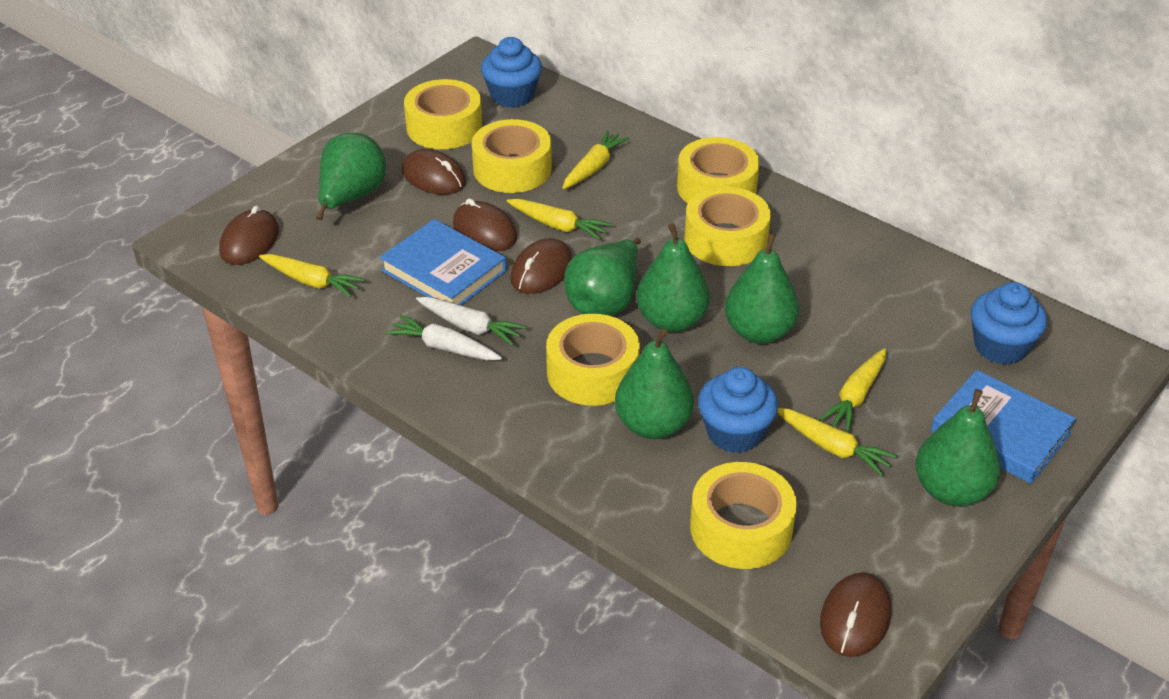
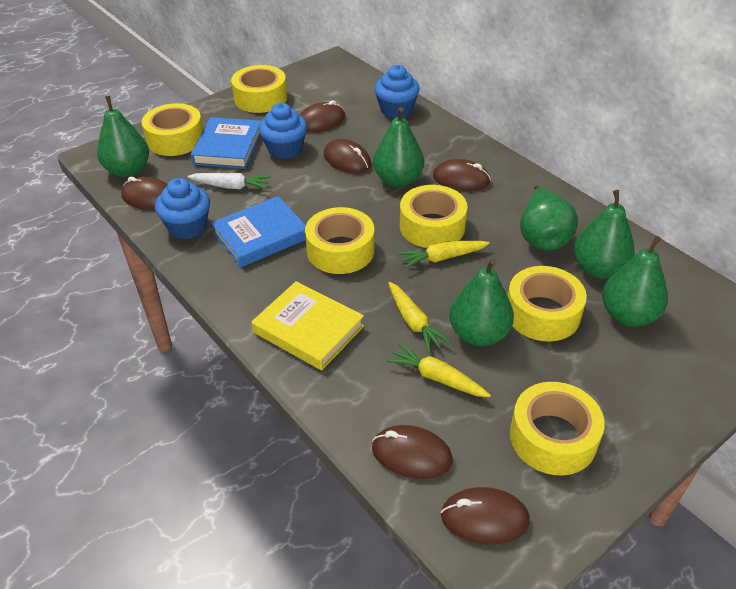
brown mouse: 5 -> 6
white carrot: 2 -> 1
yellow book: 0 -> 1
yellow carrot: 5 -> 3

